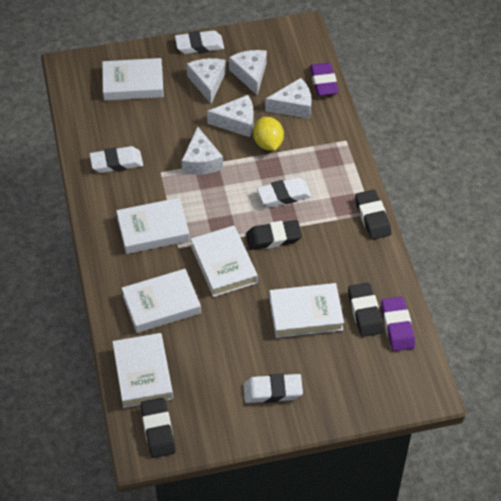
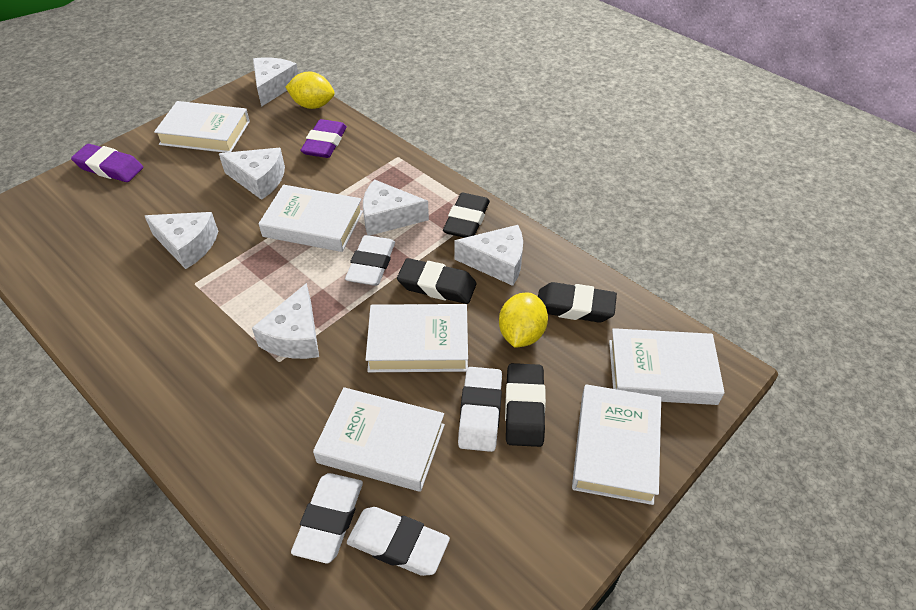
white cheese: 5 -> 6
yellow lemon: 1 -> 2

